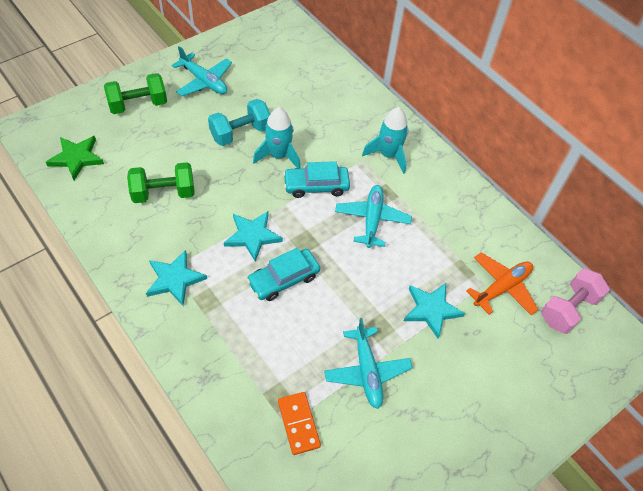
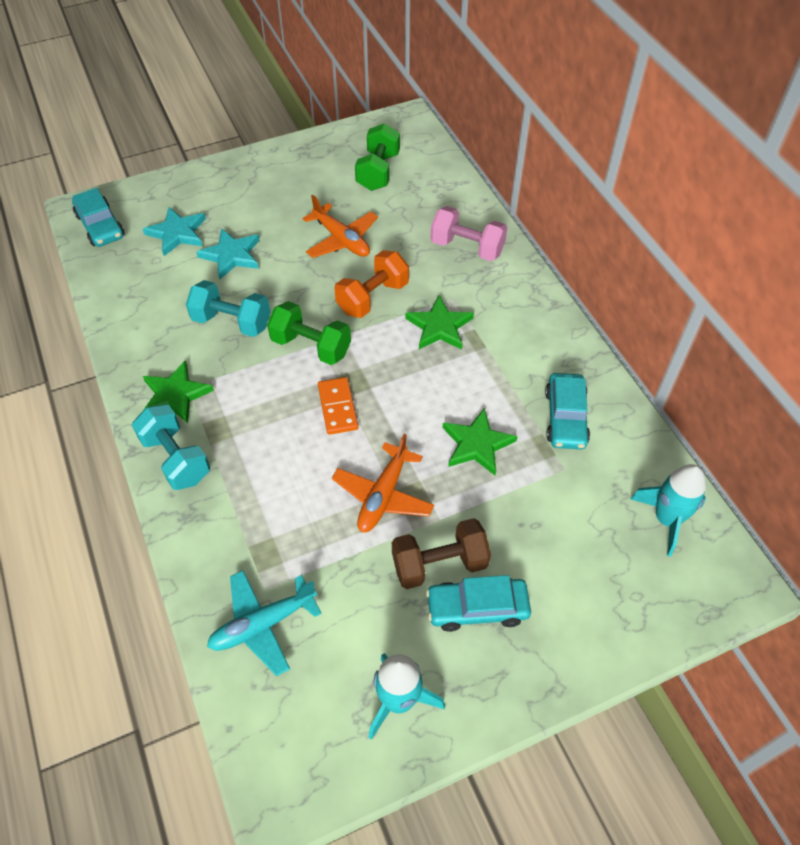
brown dumbbell: 0 -> 1
green star: 1 -> 3
orange dumbbell: 0 -> 1
orange plane: 1 -> 2
turquoise car: 2 -> 3
turquoise dumbbell: 1 -> 2
turquoise plane: 3 -> 1
turquoise star: 3 -> 2

